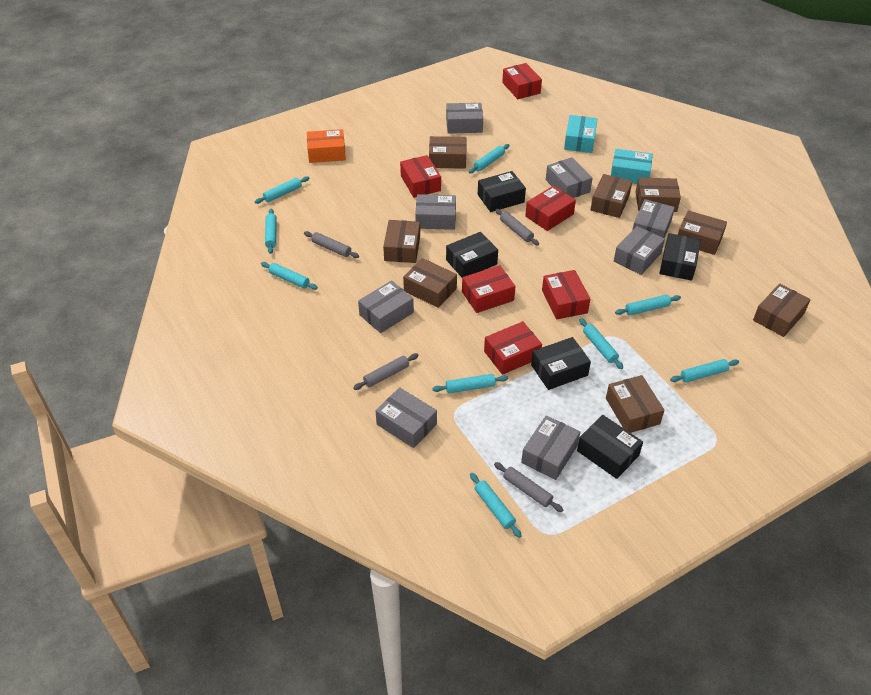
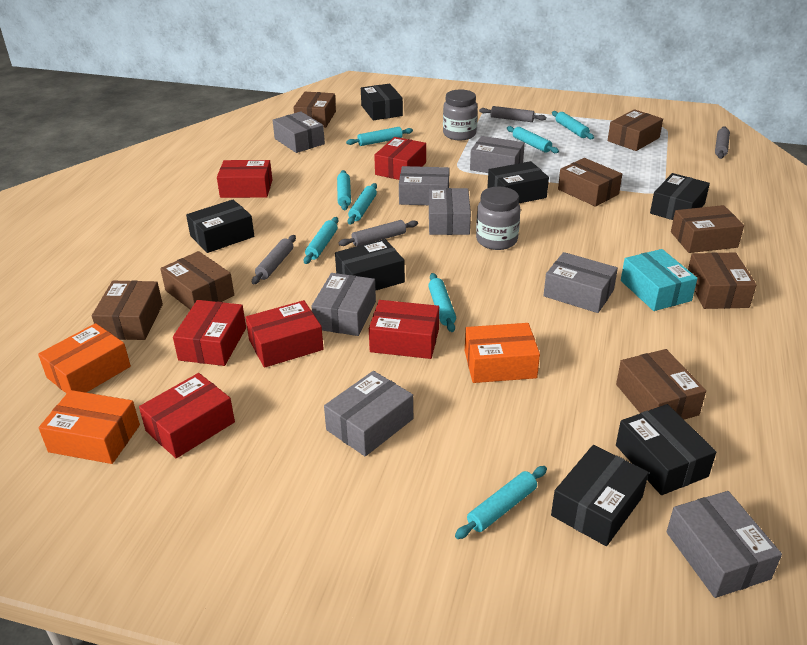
black box: 5 -> 7
grey jar: 0 -> 2
orange box: 1 -> 3
turquoise box: 2 -> 1
turquoise rolling pin: 9 -> 8

